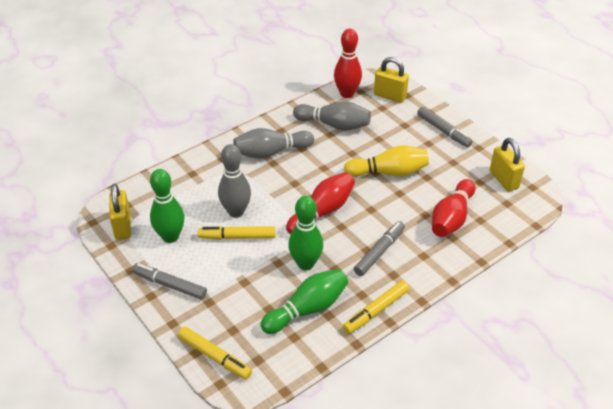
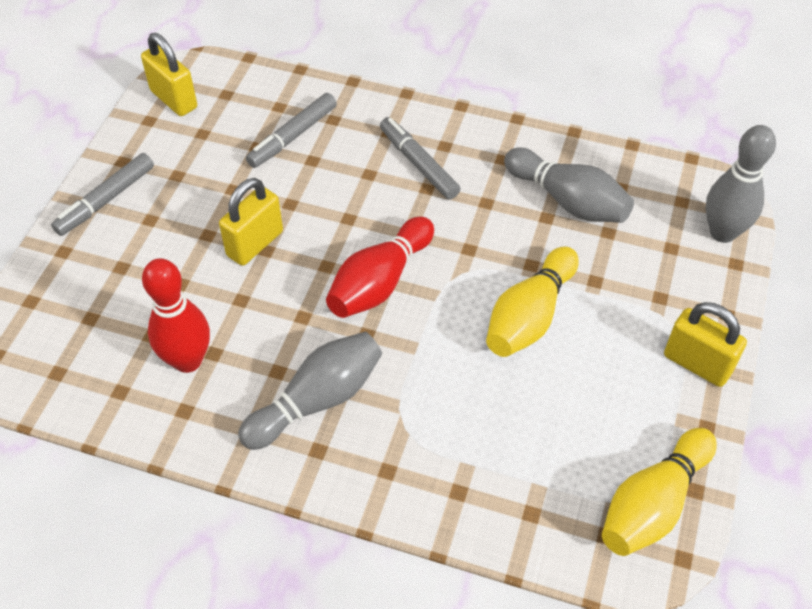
green bowling pin: 3 -> 0
red bowling pin: 3 -> 2
yellow bowling pin: 1 -> 2
yellow marker: 3 -> 0

